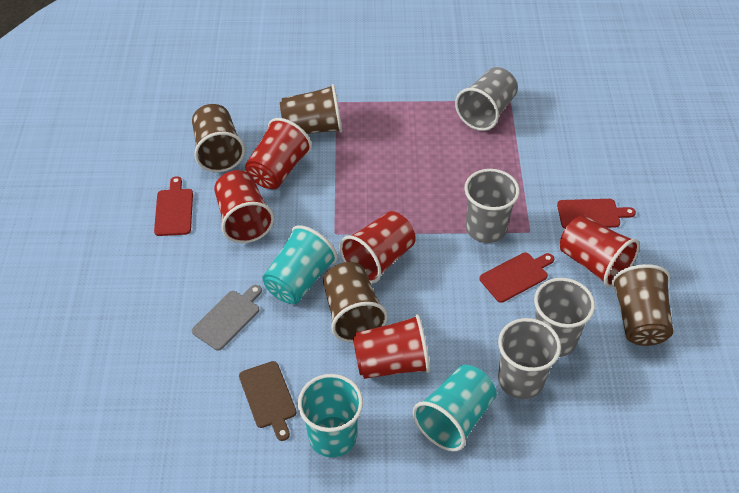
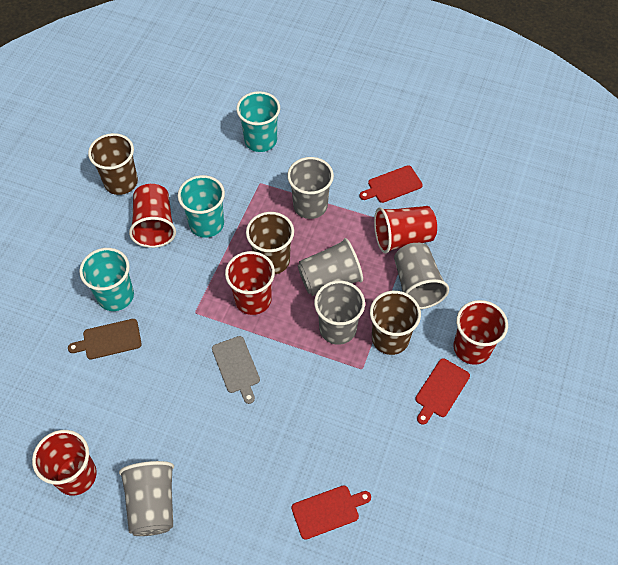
brown cup: 4 -> 3
grey cup: 4 -> 5

